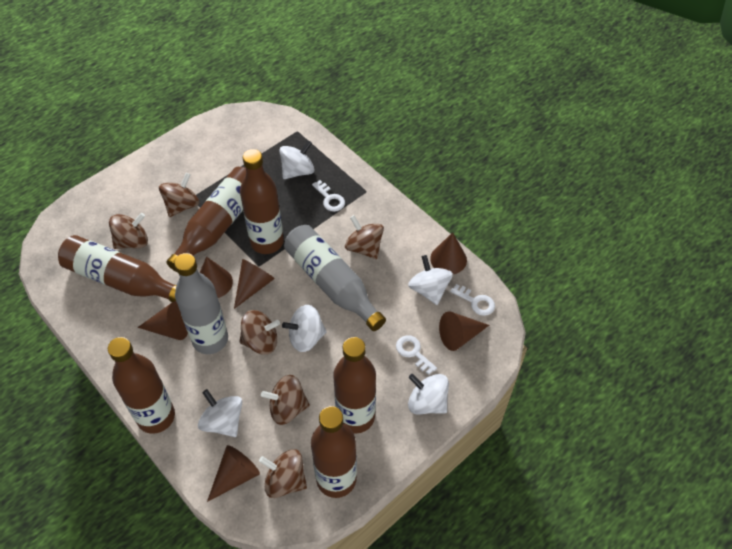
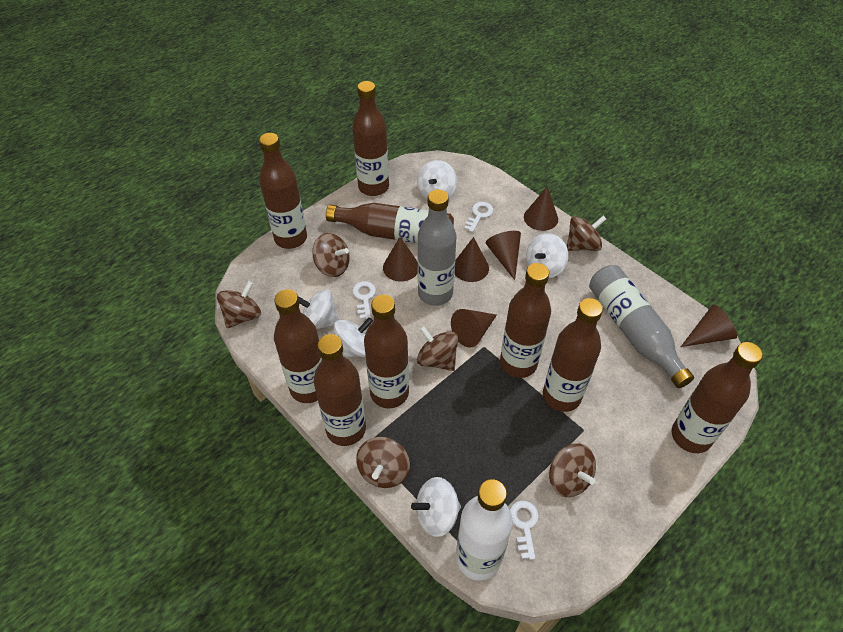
brown bottle: 6 -> 9
white bottle: 0 -> 1

